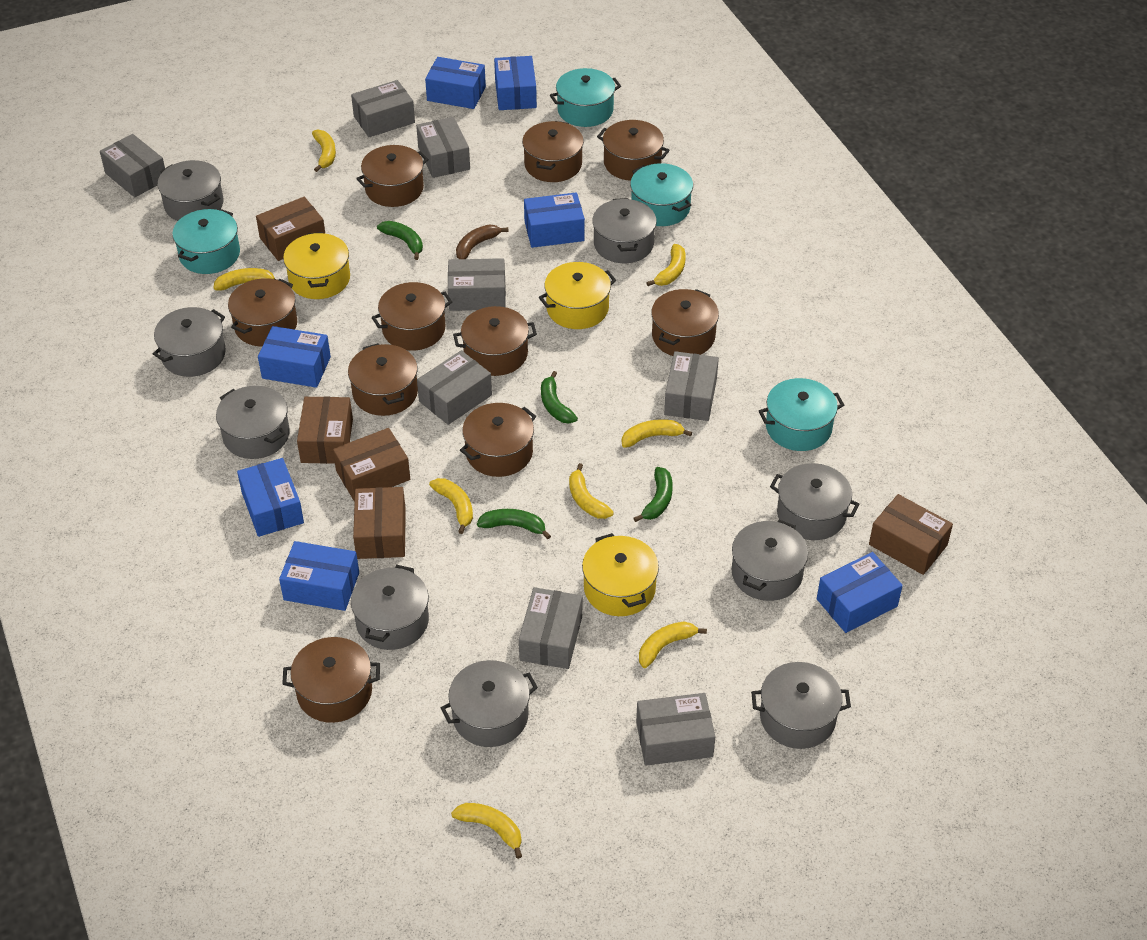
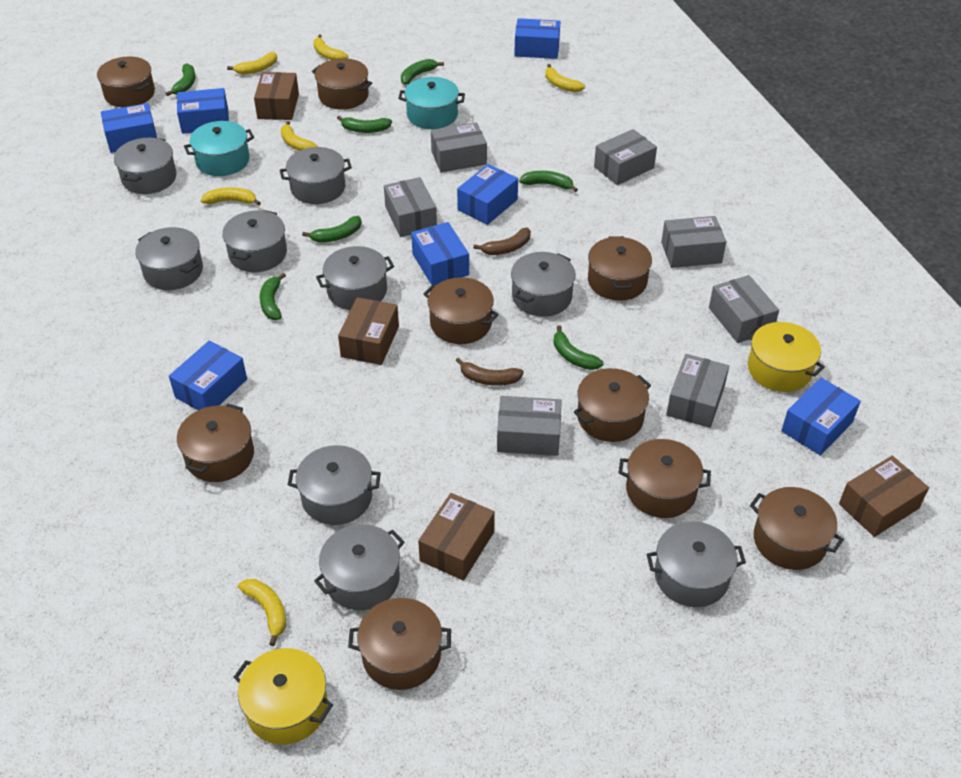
brown banana: 1 -> 2
brown box: 5 -> 4
brown pot: 10 -> 9
green banana: 4 -> 7
grey box: 8 -> 7
turquoise pot: 4 -> 2
yellow banana: 8 -> 6
yellow pot: 3 -> 2

